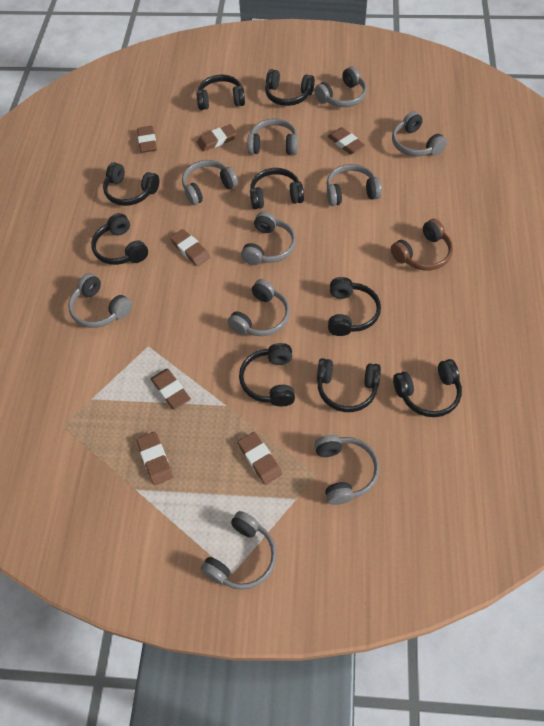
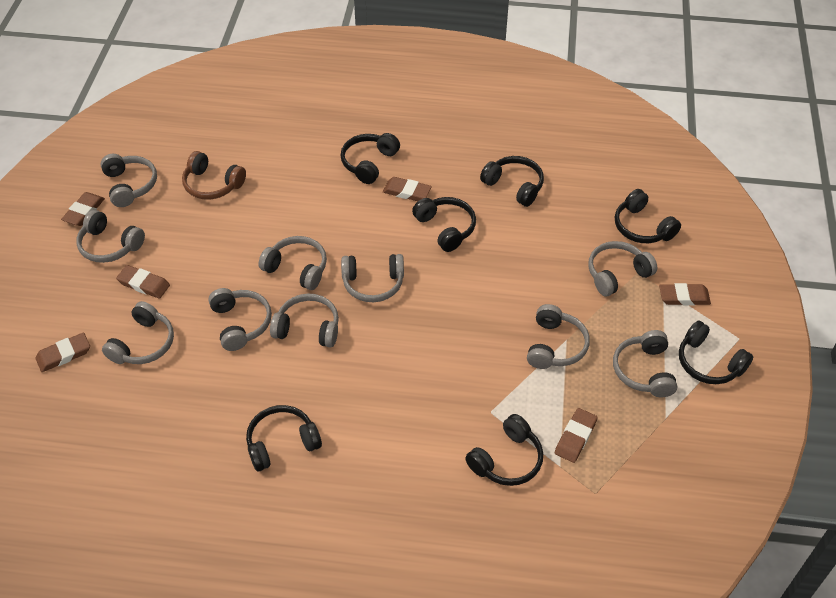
black headphones: 9 -> 7
brown eraser: 7 -> 6

